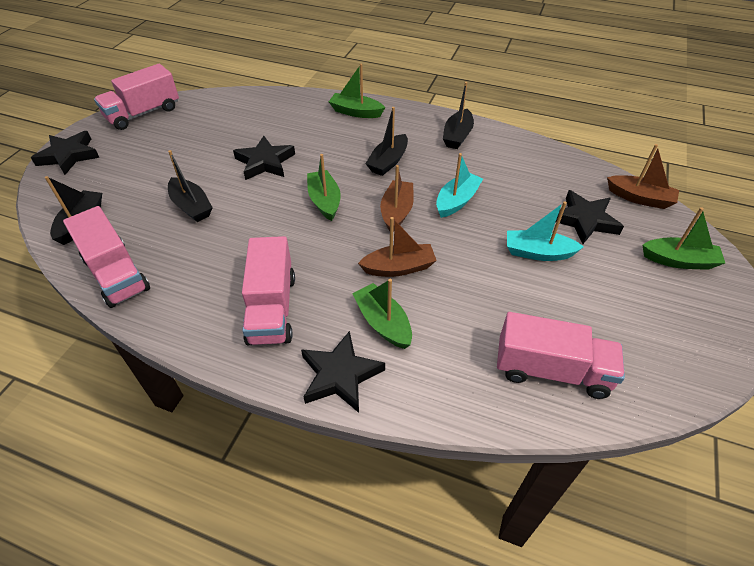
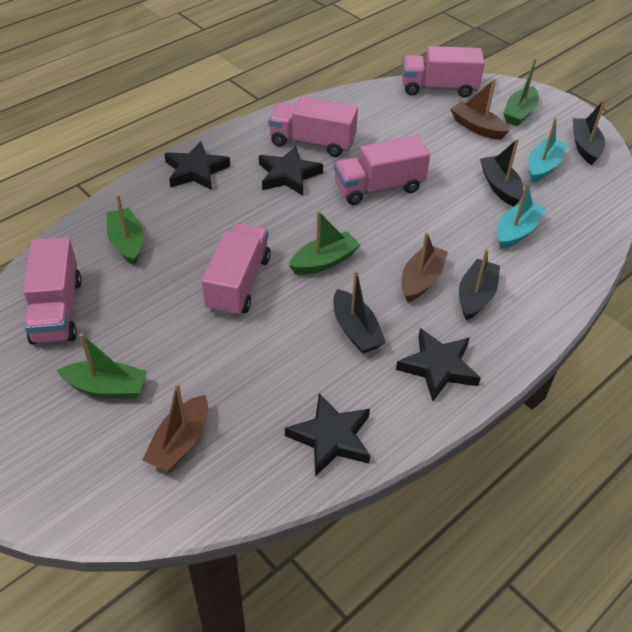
pink truck: 4 -> 5

